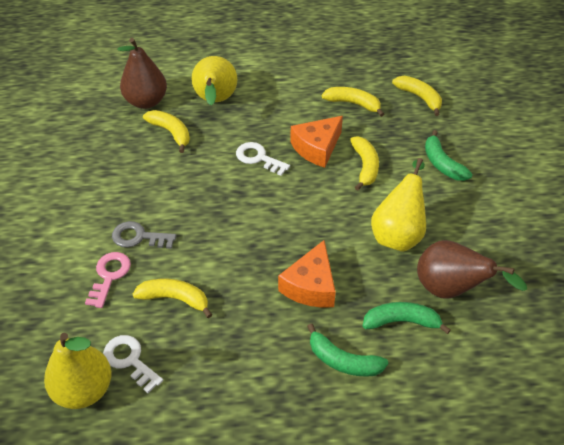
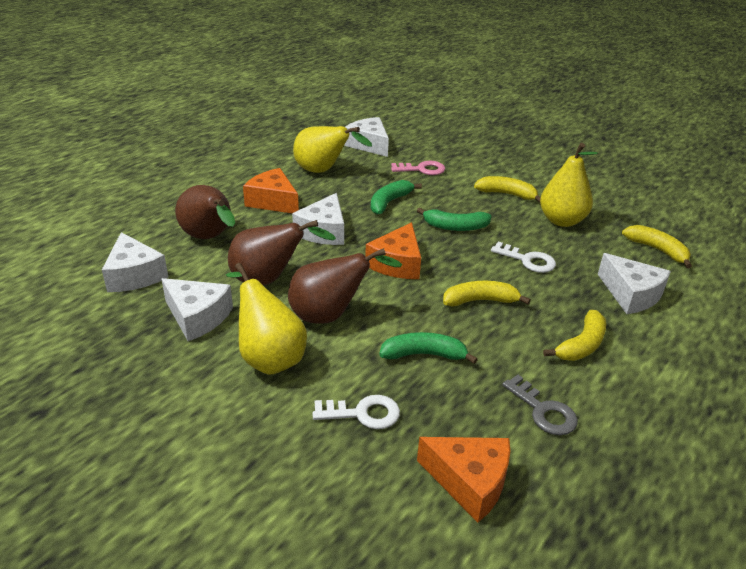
brown pear: 2 -> 3
orange cheese: 2 -> 3
white cheese: 0 -> 5
yellow banana: 5 -> 4

